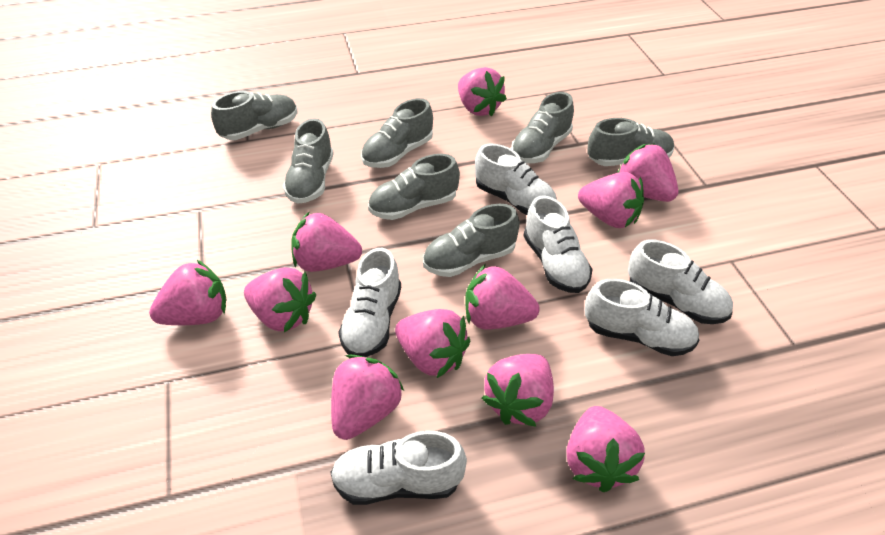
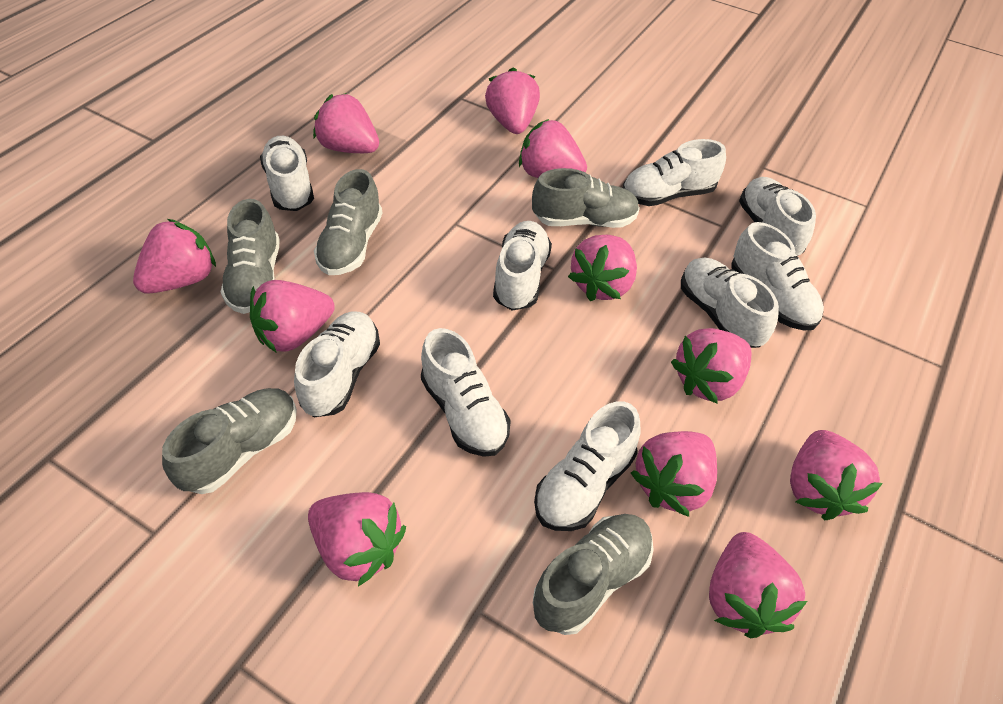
grey shoe: 7 -> 5
white shoe: 6 -> 9

